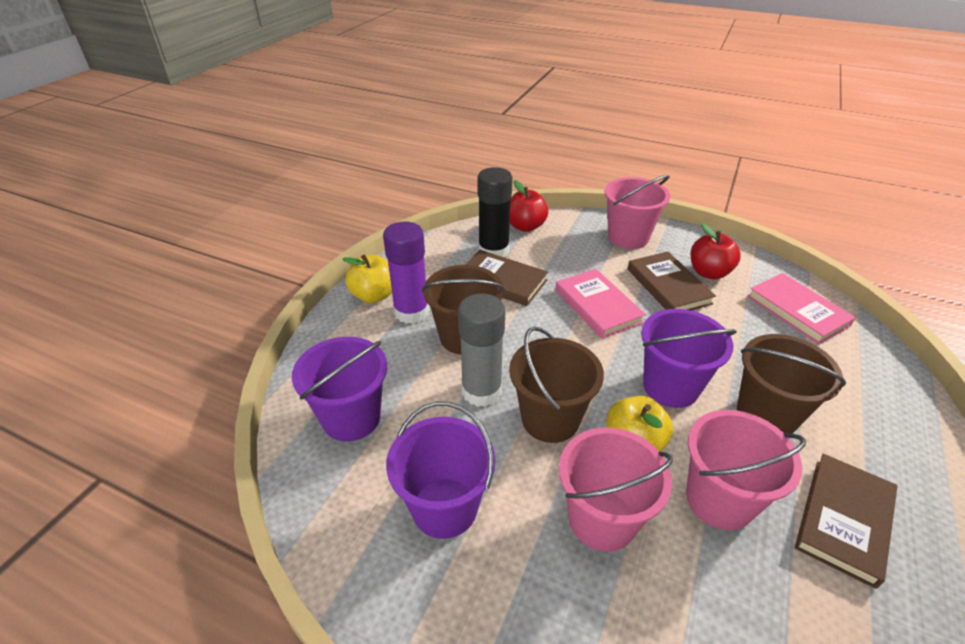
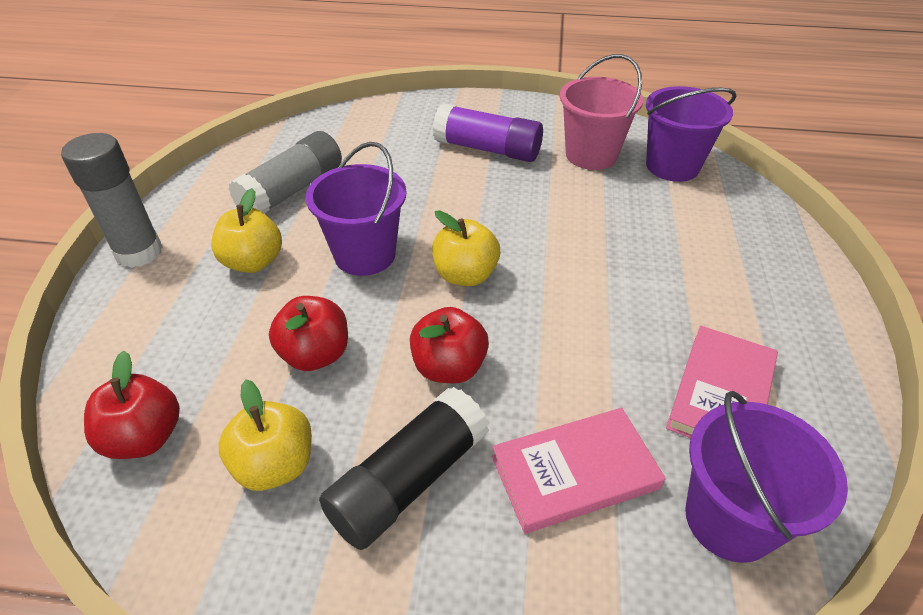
brown book: 3 -> 0
brown bucket: 3 -> 0
grey glue stick: 1 -> 2
pink bucket: 3 -> 1
red apple: 2 -> 3
yellow apple: 2 -> 3

